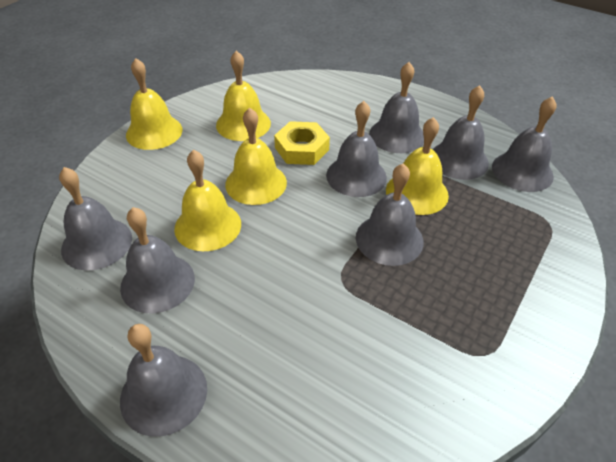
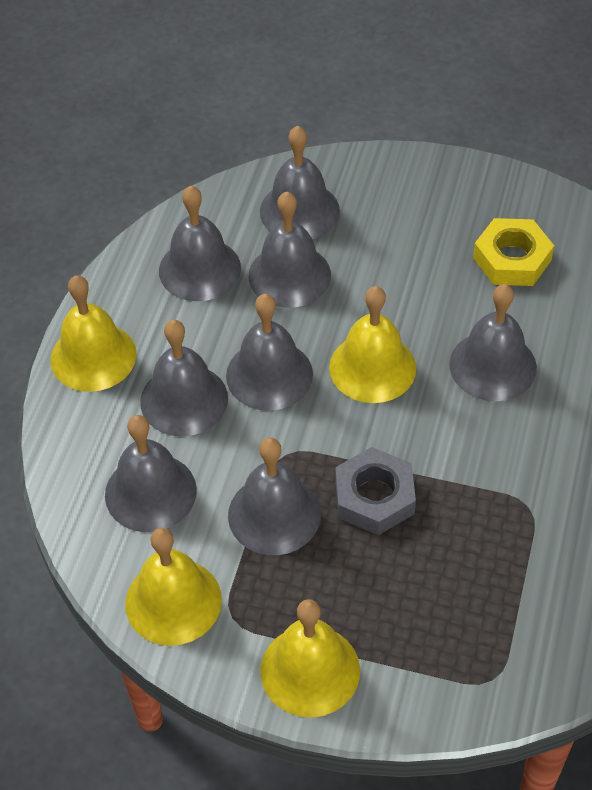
grey nut: 0 -> 1
yellow bell: 5 -> 4

